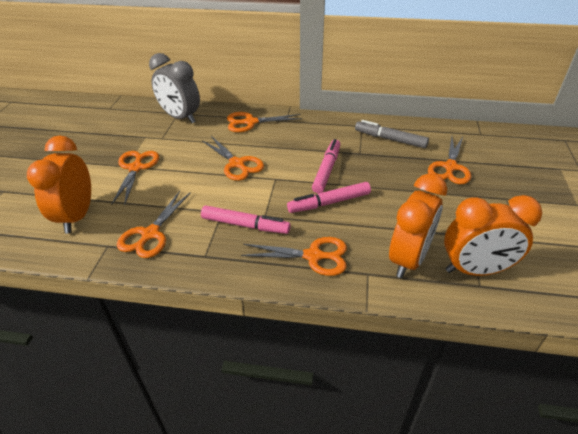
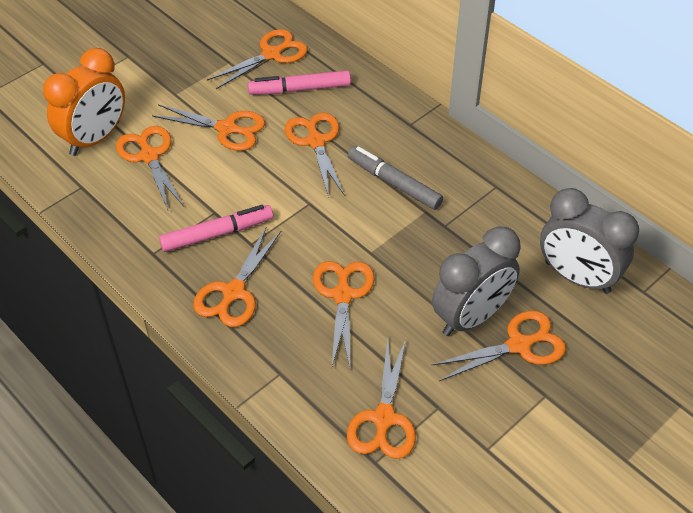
grey clock: 1 -> 2
orange clock: 3 -> 1
orange scissors: 6 -> 8
pink marker: 3 -> 2

